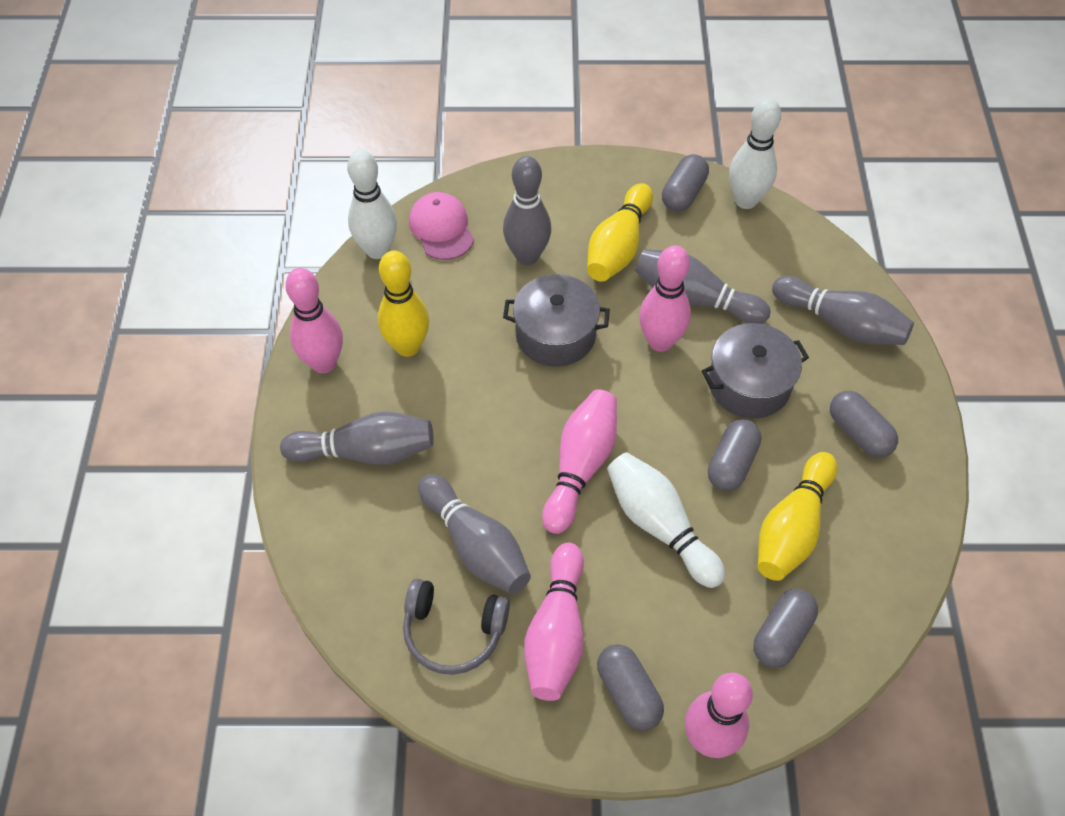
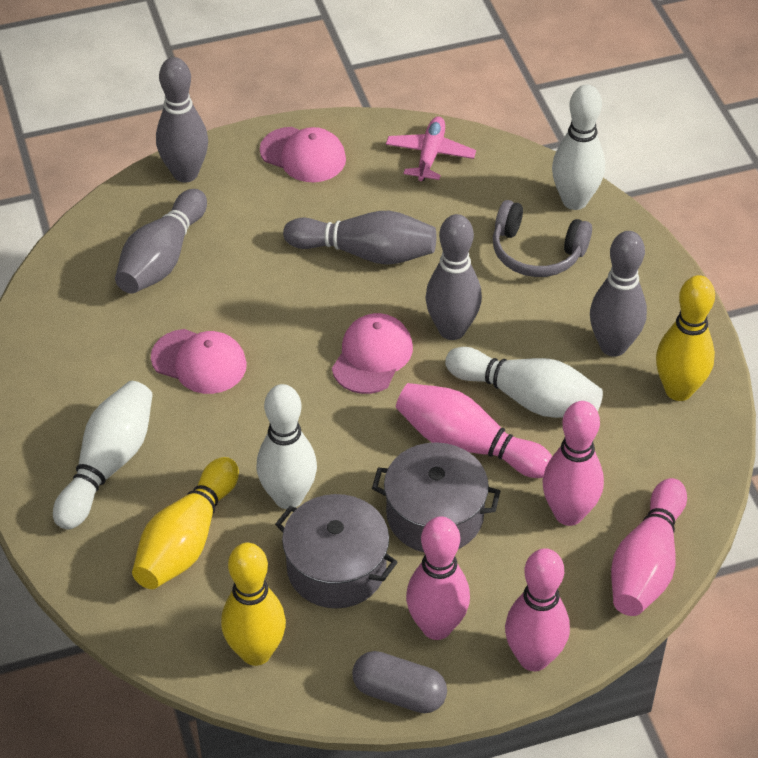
grey capsule: 5 -> 1
pink cap: 1 -> 3
pink plane: 0 -> 1
white bowling pin: 3 -> 4

